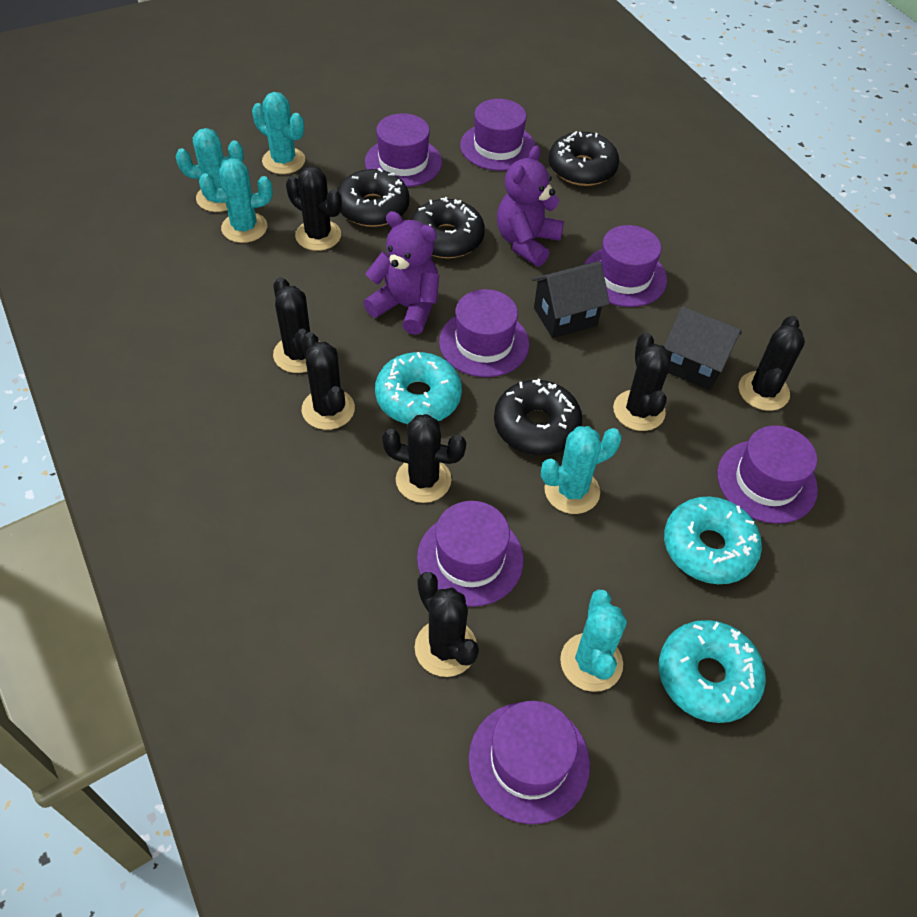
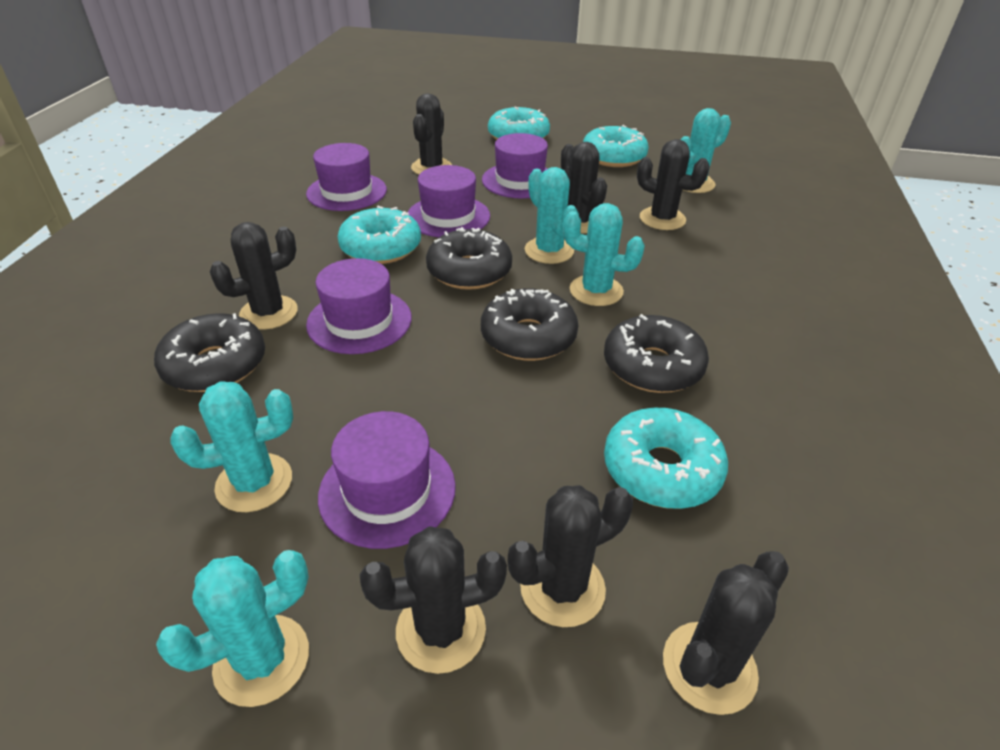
black house: 2 -> 0
purple hat: 7 -> 5
purple teddy bear: 2 -> 0
turquoise donut: 3 -> 4

